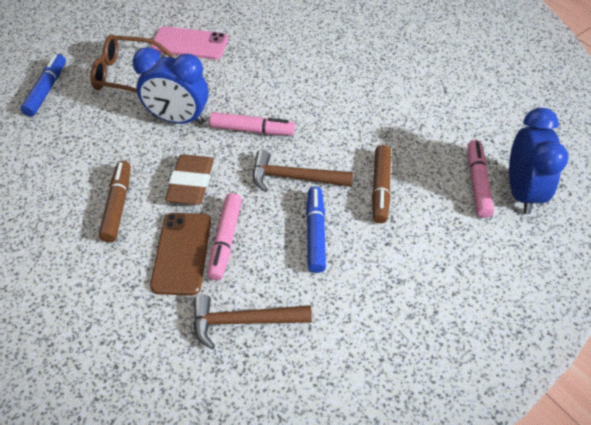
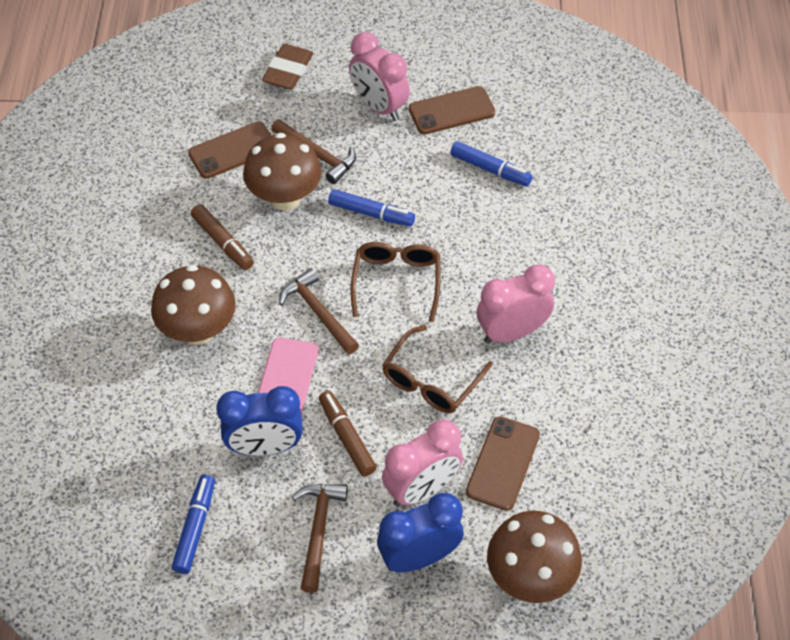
blue marker: 2 -> 3
brown glasses: 1 -> 2
brown hammer: 2 -> 3
brown mushroom: 0 -> 3
brown phone: 1 -> 3
pink clock: 0 -> 3
pink marker: 3 -> 0

